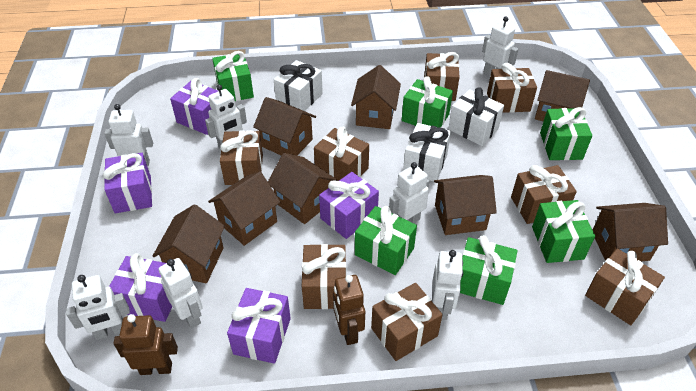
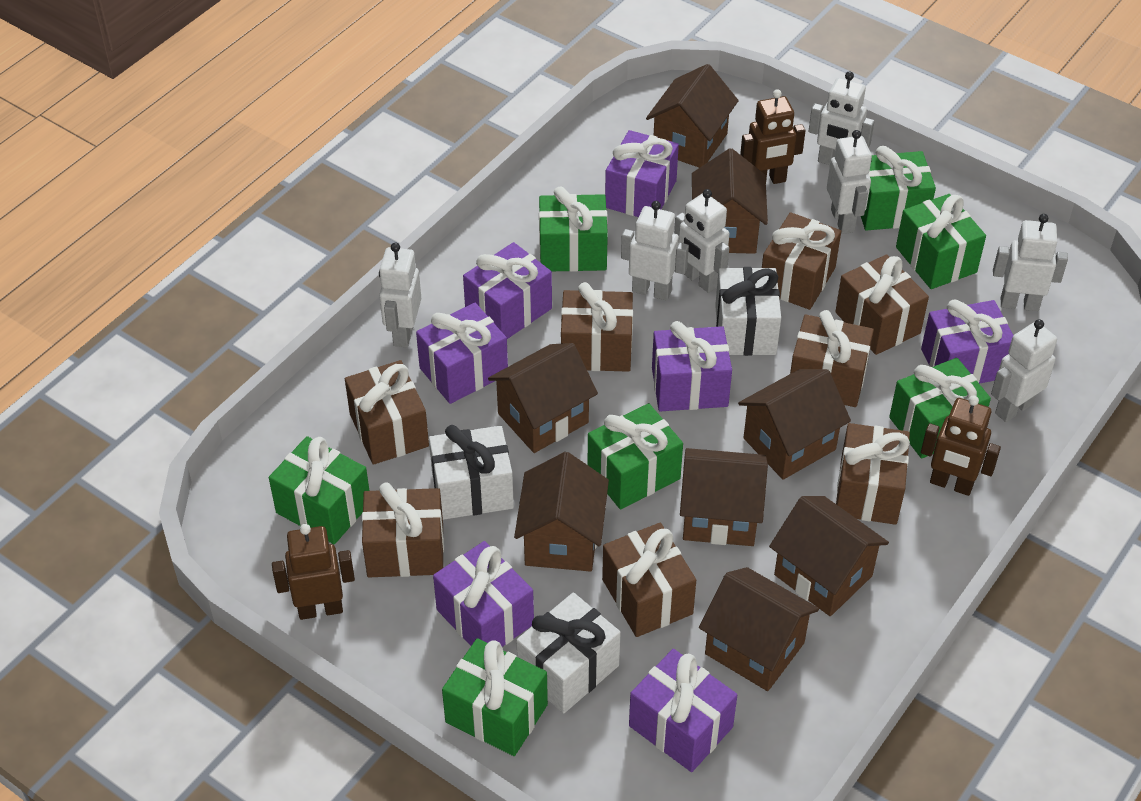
brown robot: 2 -> 3
green gift: 6 -> 7
purple gift: 5 -> 7

